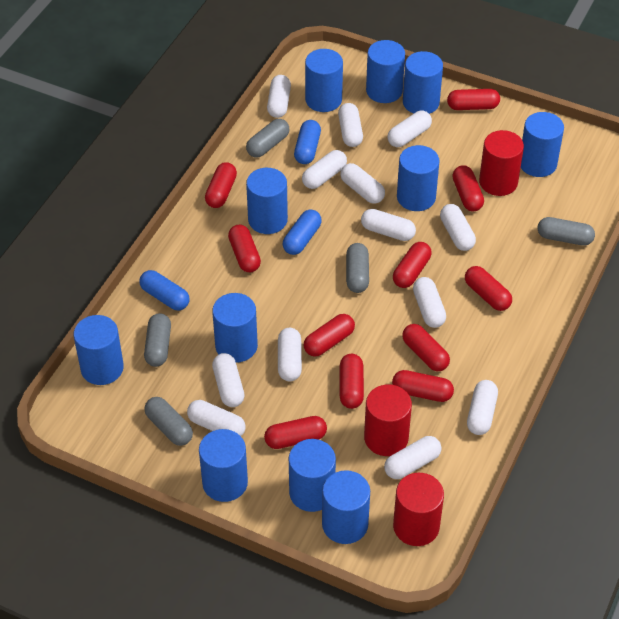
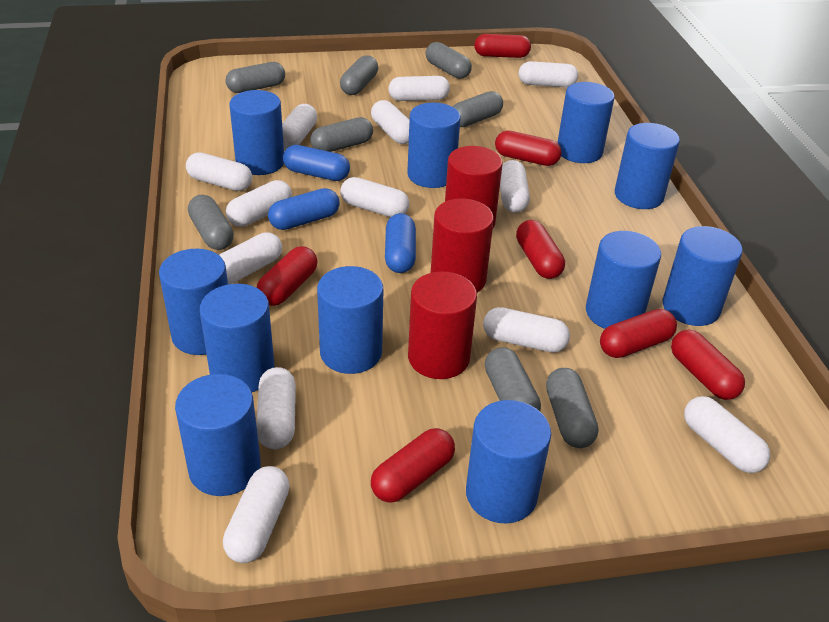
grey capsule: 5 -> 8
red capsule: 11 -> 7

